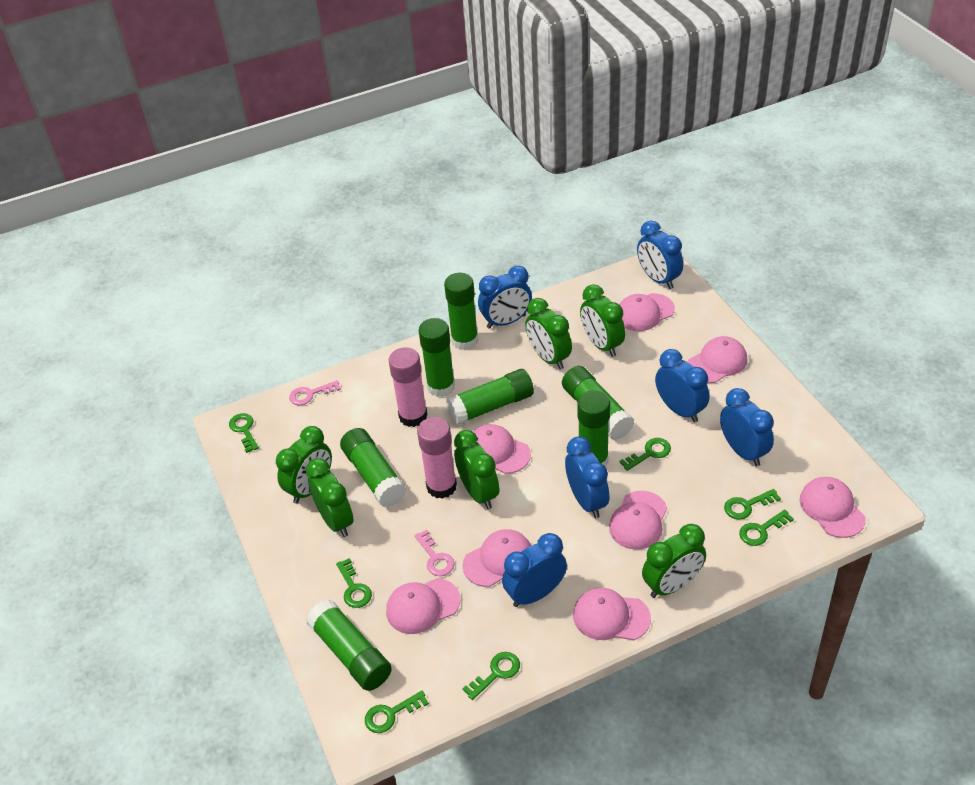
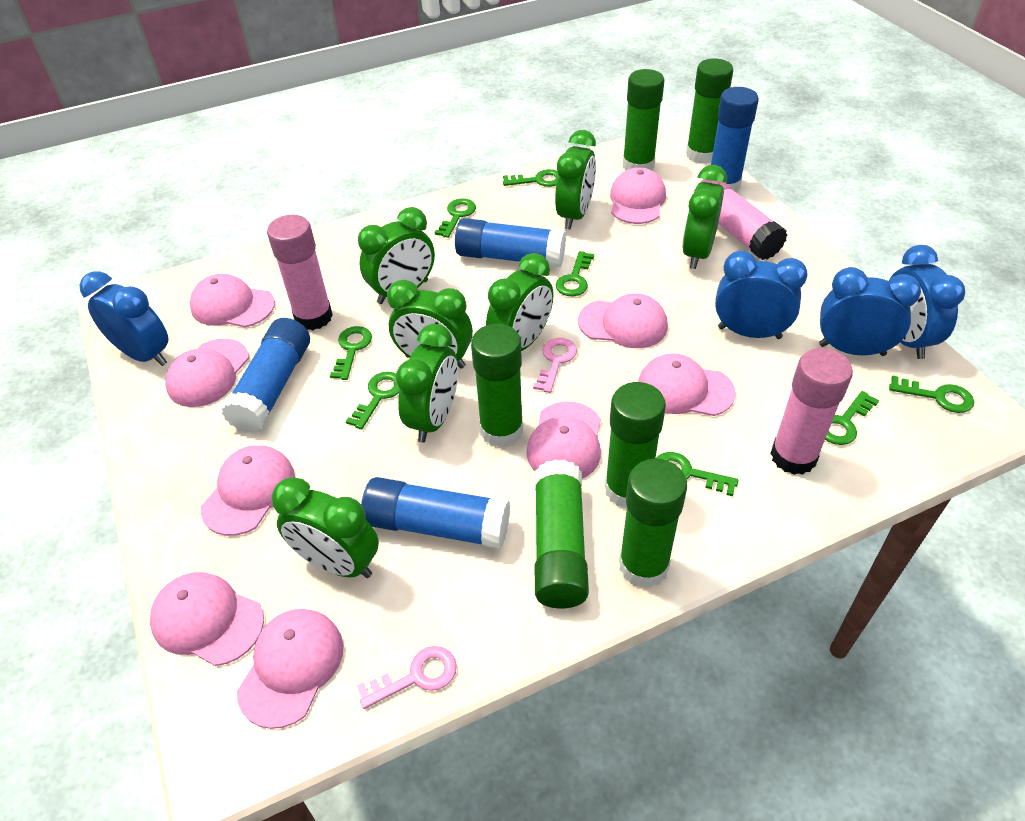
blue clock: 6 -> 4
blue glue stick: 0 -> 4
green clock: 6 -> 7
green glue stick: 7 -> 6
green key: 7 -> 8
pink cap: 8 -> 9
pink glue stick: 2 -> 3

